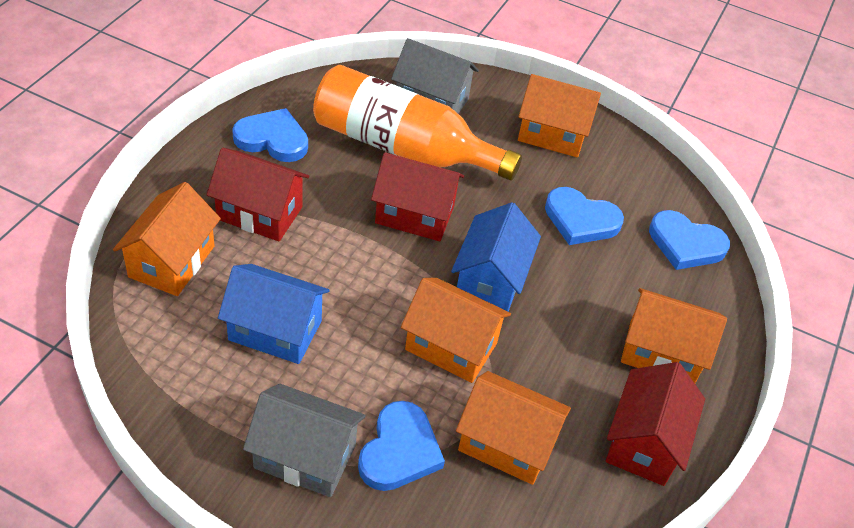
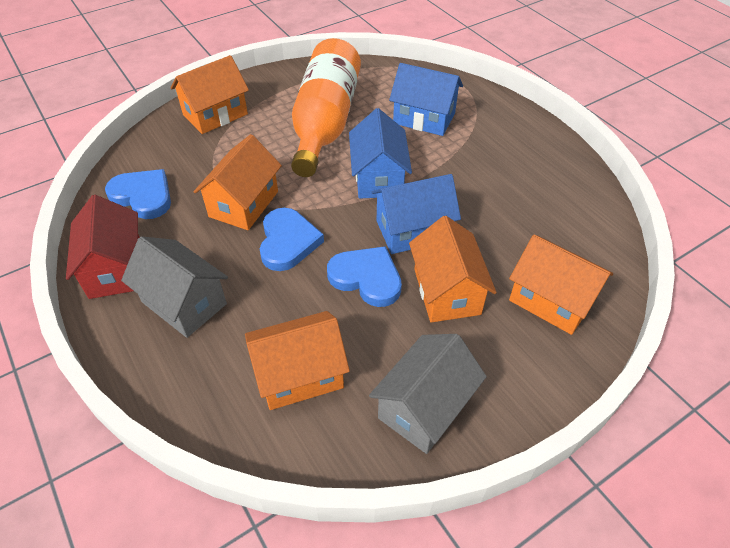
blue heart: 4 -> 3
blue house: 2 -> 3
red house: 3 -> 1

